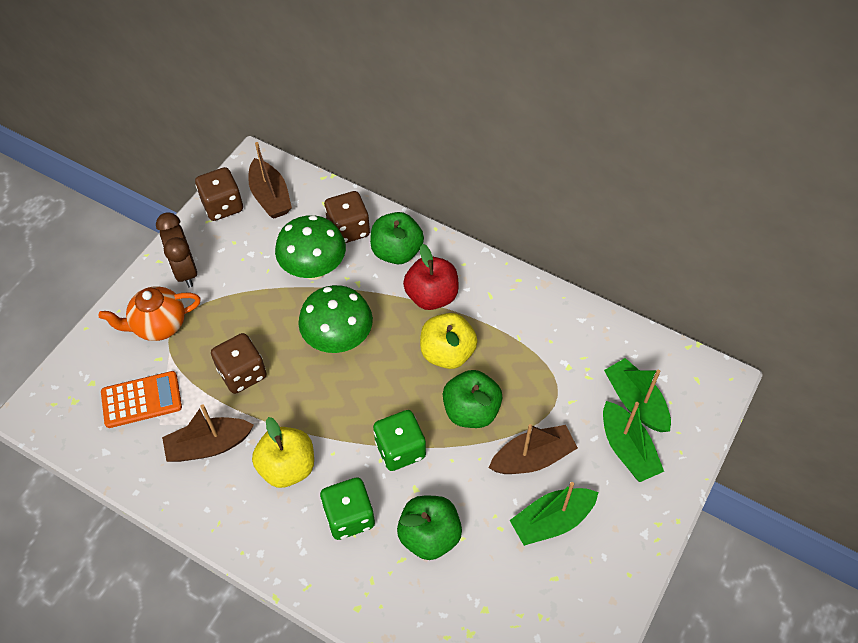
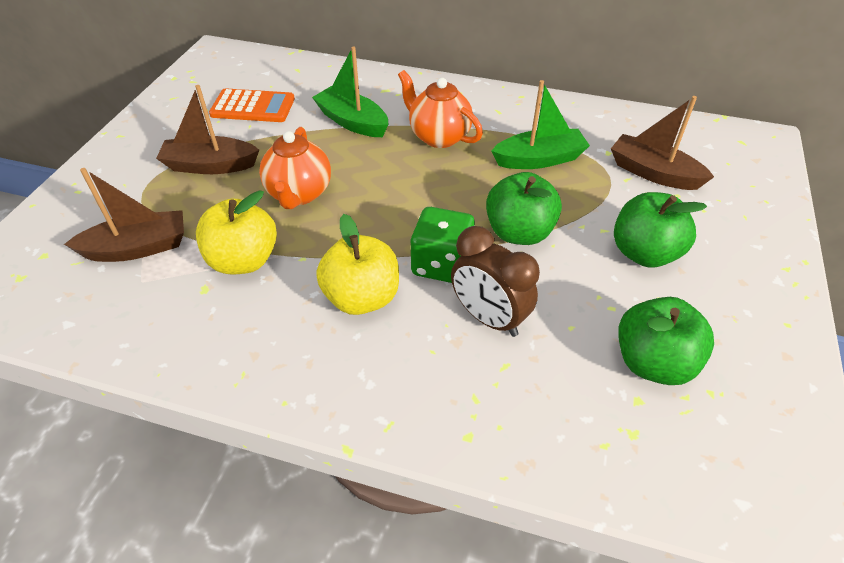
brown dice: 3 -> 0
green boat: 3 -> 2
green dice: 2 -> 1
green mushroom: 2 -> 0
orange teapot: 1 -> 2
red apple: 1 -> 0

